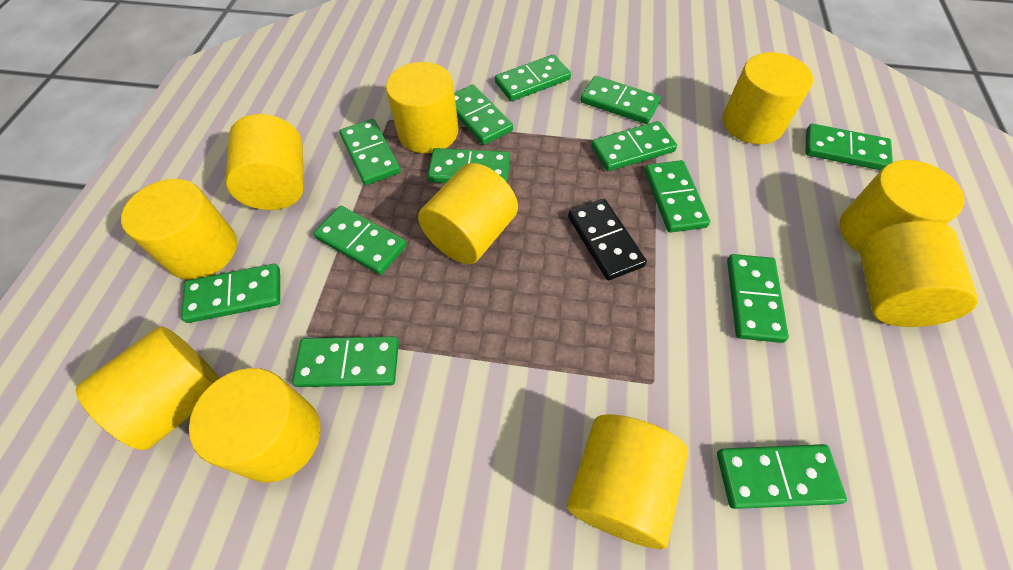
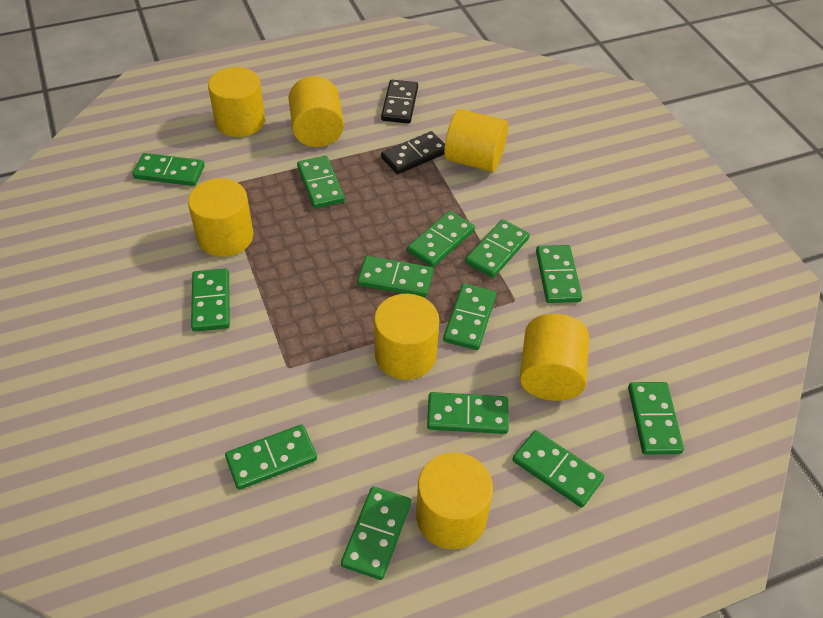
black domino: 1 -> 2
yellow cylinder: 10 -> 7

